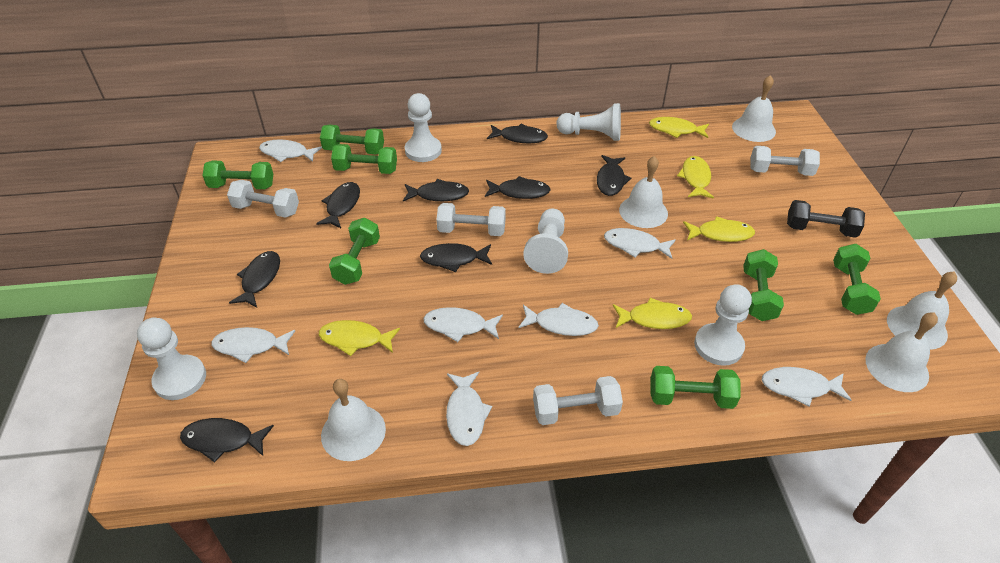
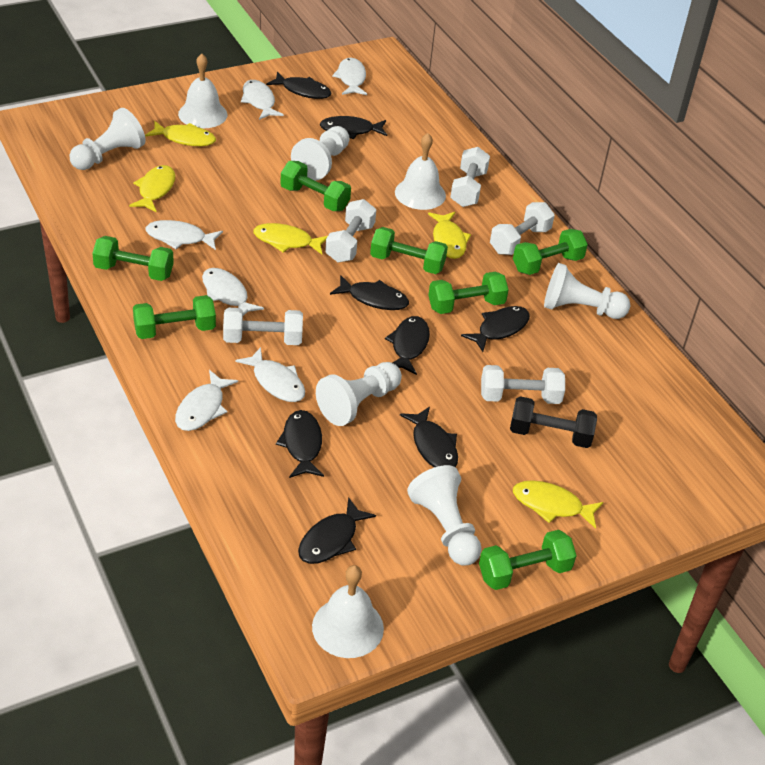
white bell: 5 -> 3
white dumbbell: 4 -> 5
white fish: 7 -> 6

